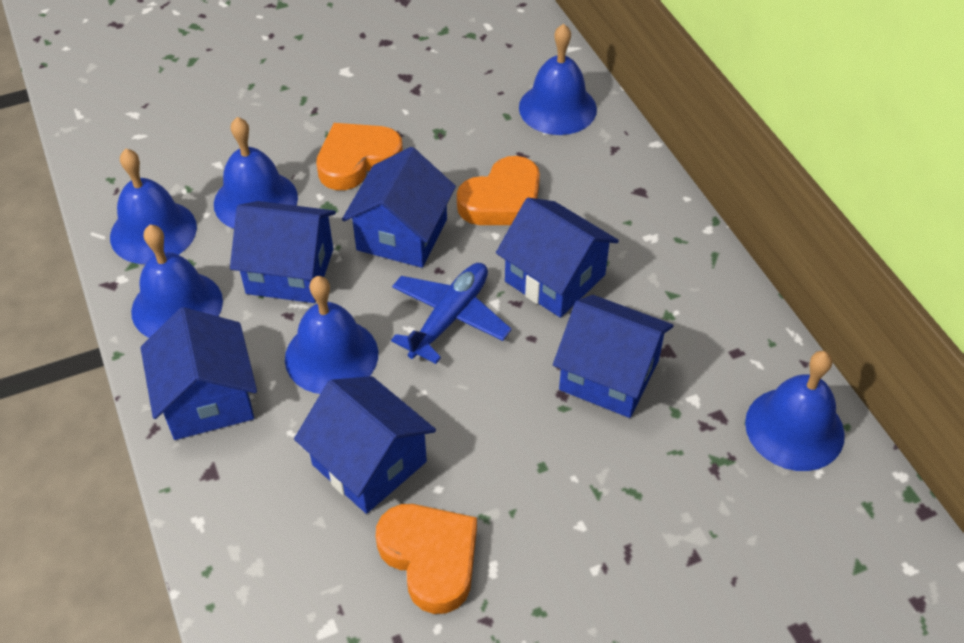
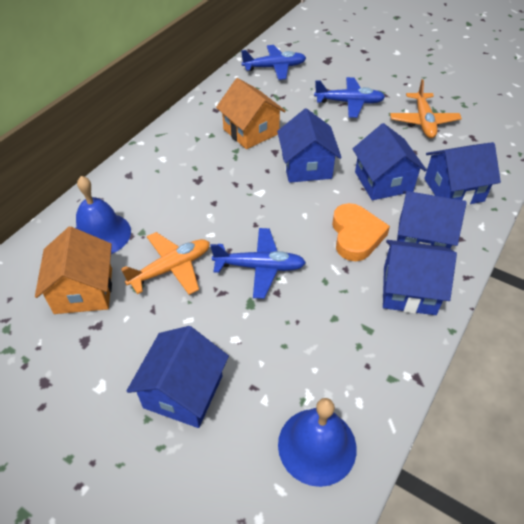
blue bell: 6 -> 2
blue plane: 1 -> 3
orange heart: 3 -> 1
orange house: 0 -> 2
orange plane: 0 -> 2

